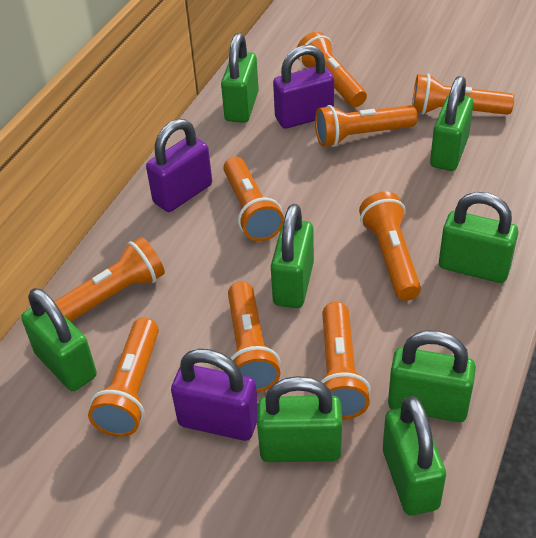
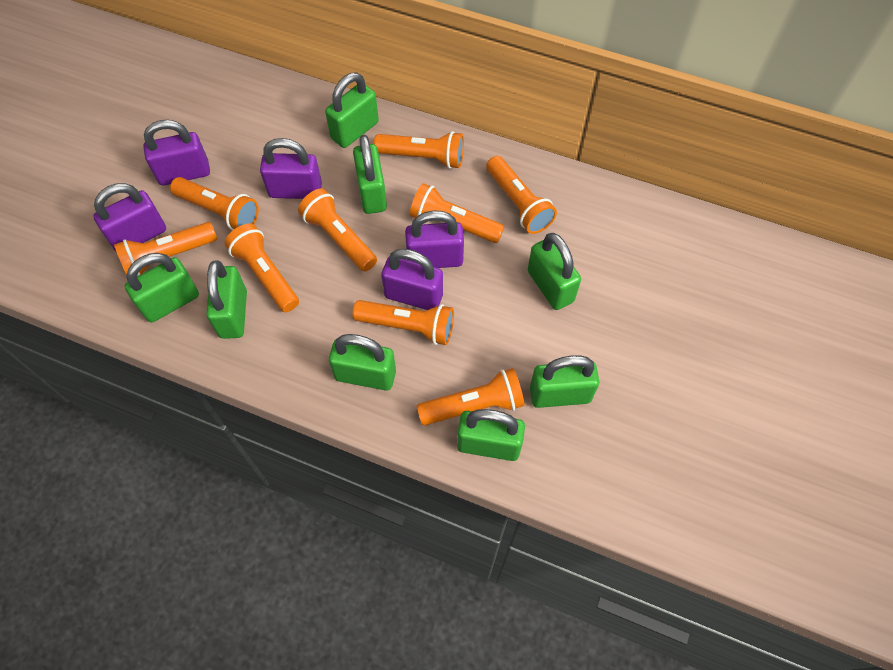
purple padlock: 3 -> 5

